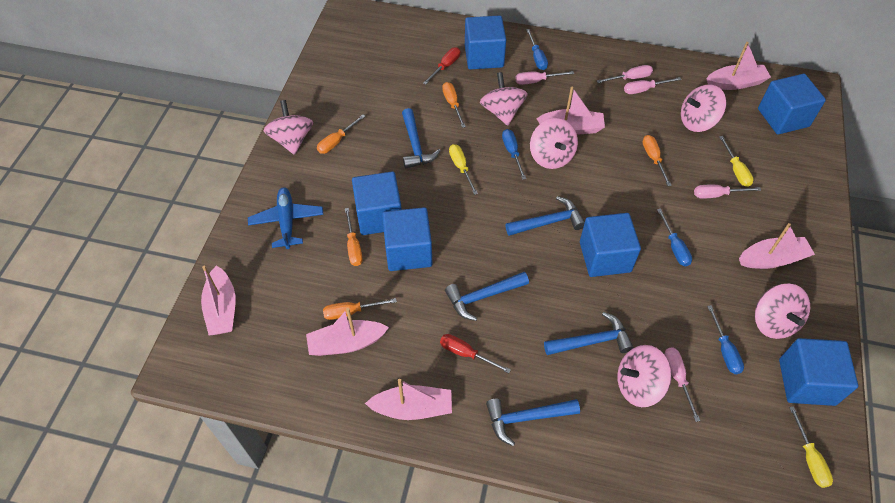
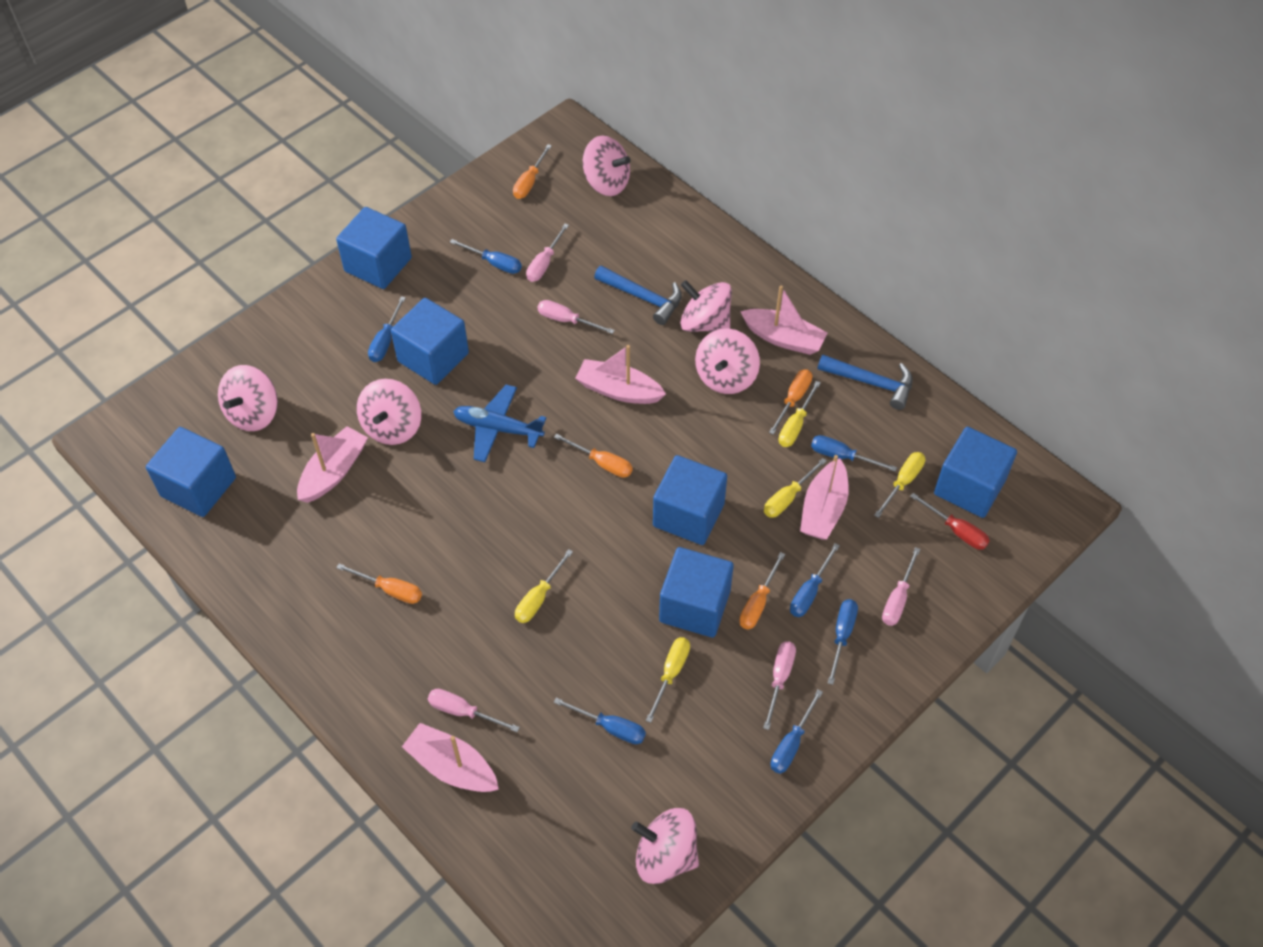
blue hammer: 5 -> 2
blue screwdriver: 4 -> 7
pink boat: 6 -> 5
red screwdriver: 2 -> 1
yellow screwdriver: 3 -> 5

